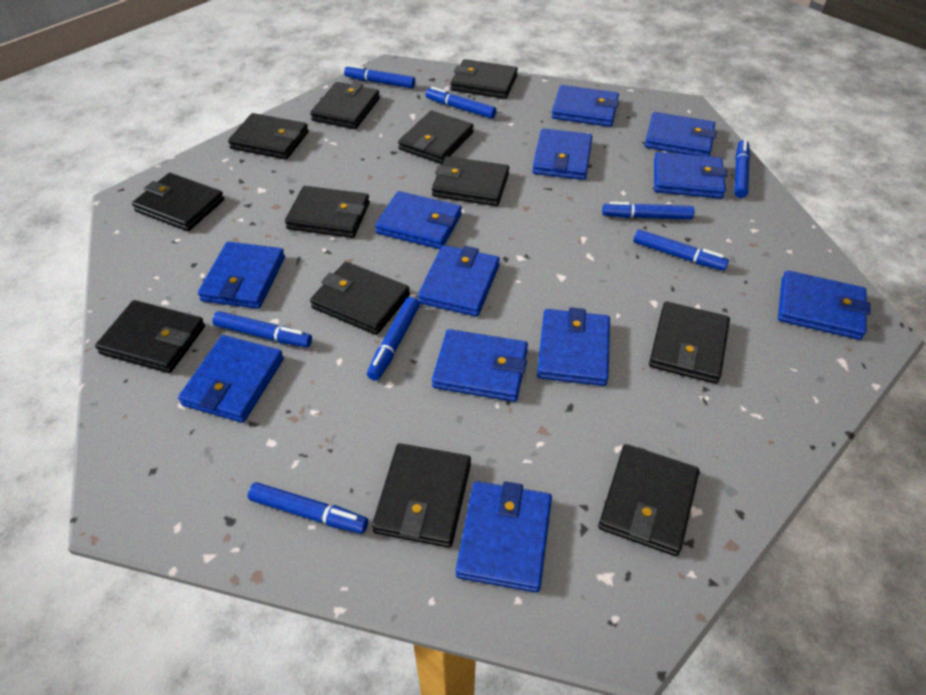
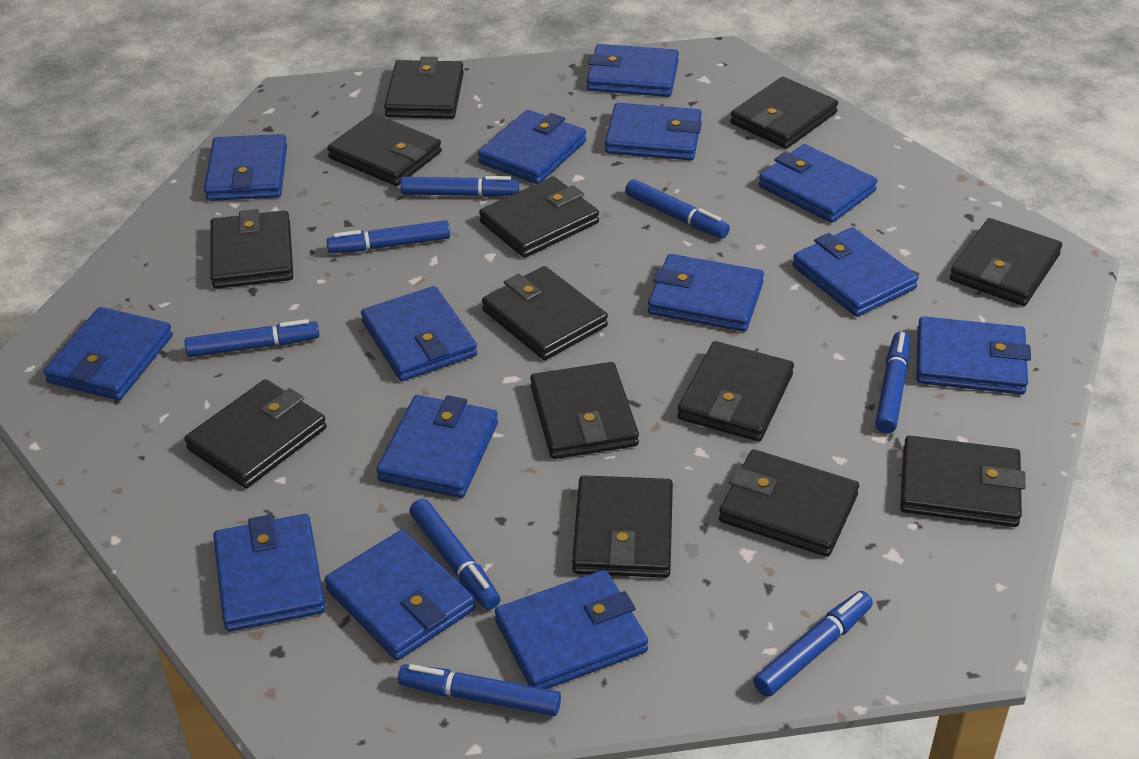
black wallet: 12 -> 13
blue wallet: 12 -> 14

